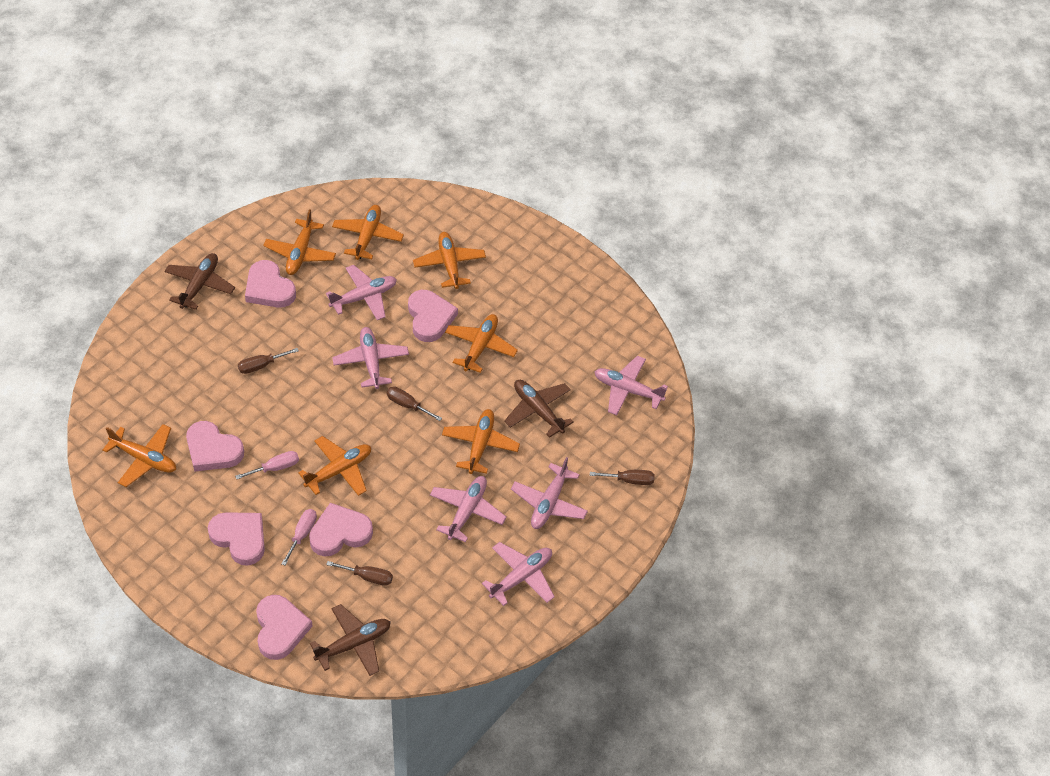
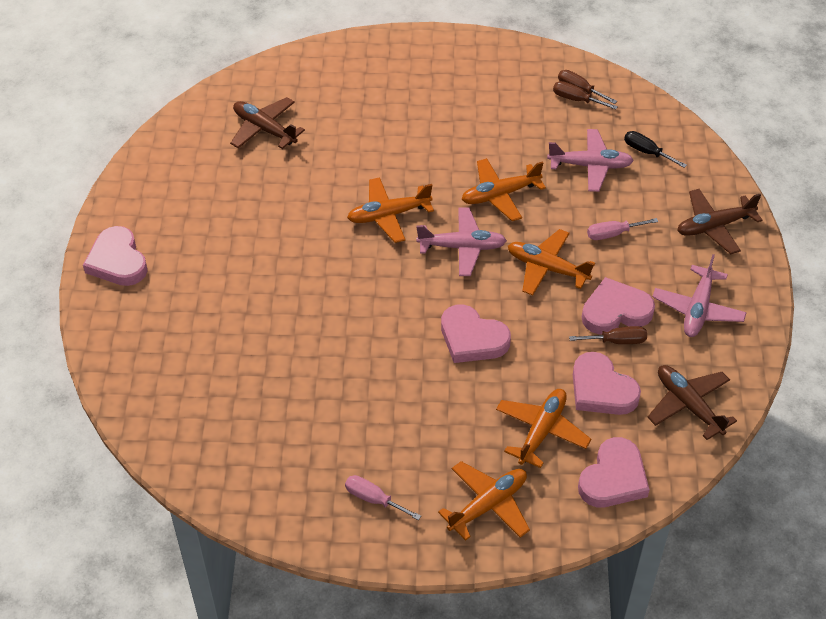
black screwdriver: 0 -> 1
brown screwdriver: 4 -> 3
orange plane: 7 -> 5
pink heart: 6 -> 5
pink plane: 6 -> 3

